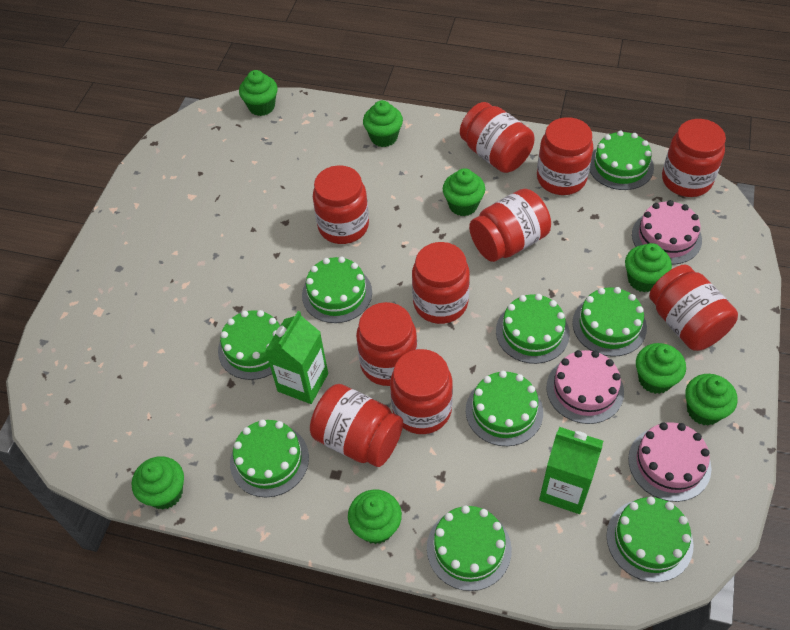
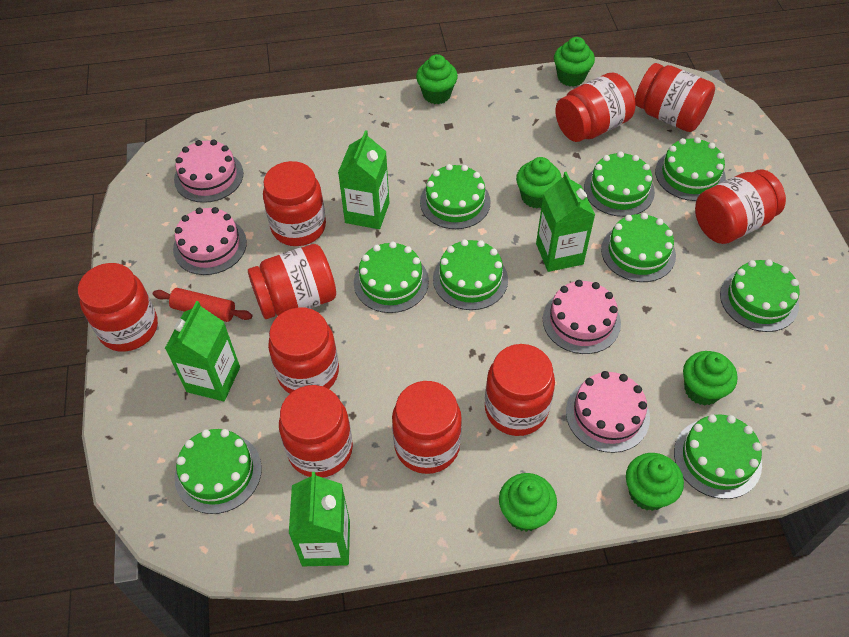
green carton: 2 -> 4
green cupcake: 8 -> 6
pink cake: 3 -> 4
red rolling pin: 0 -> 1

